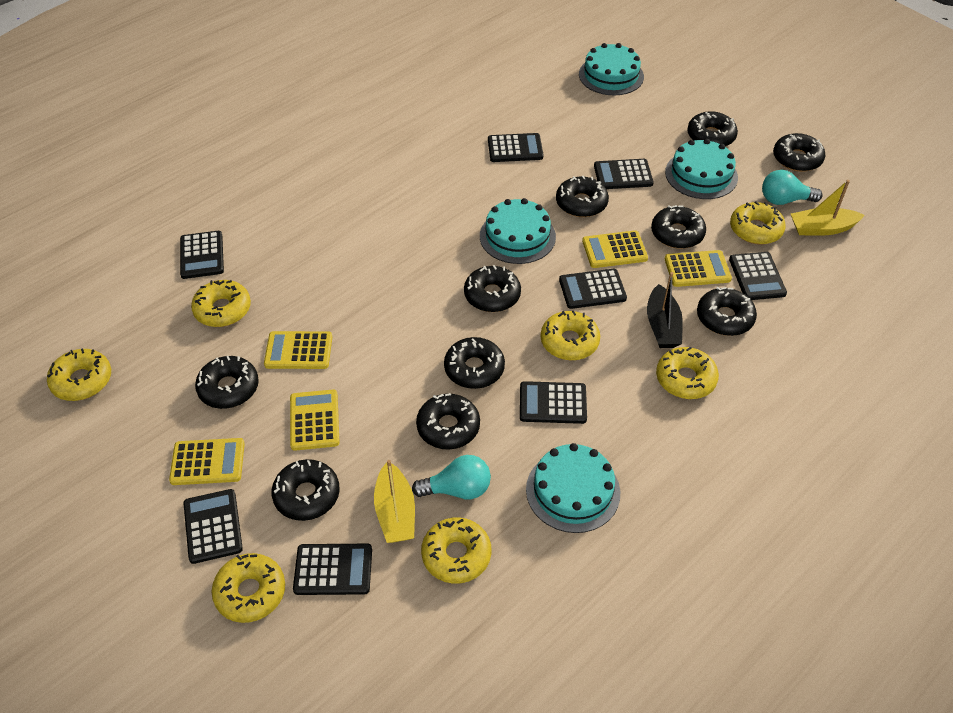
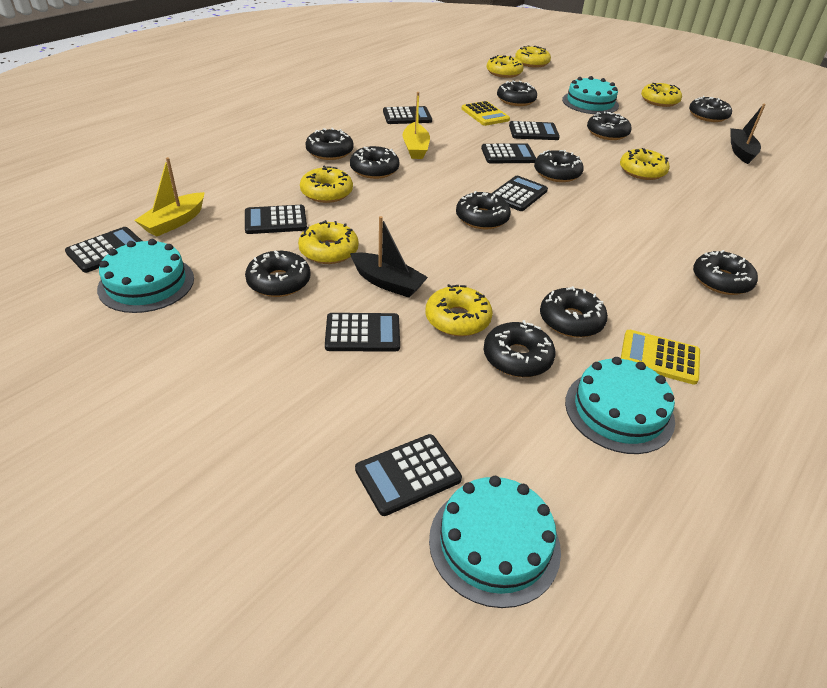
black boat: 1 -> 2
black donut: 10 -> 11
turquoise light bulb: 2 -> 0
yellow calculator: 5 -> 2

